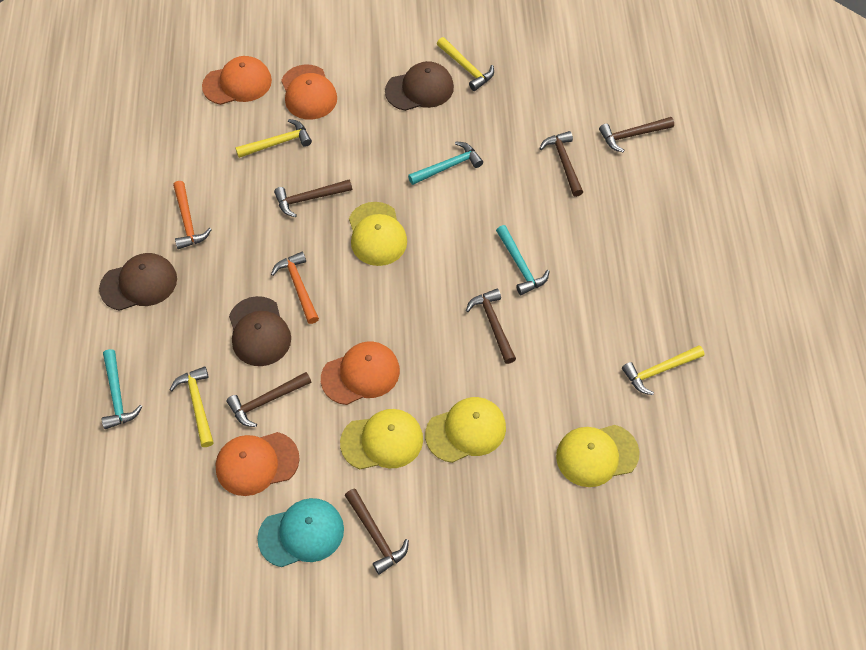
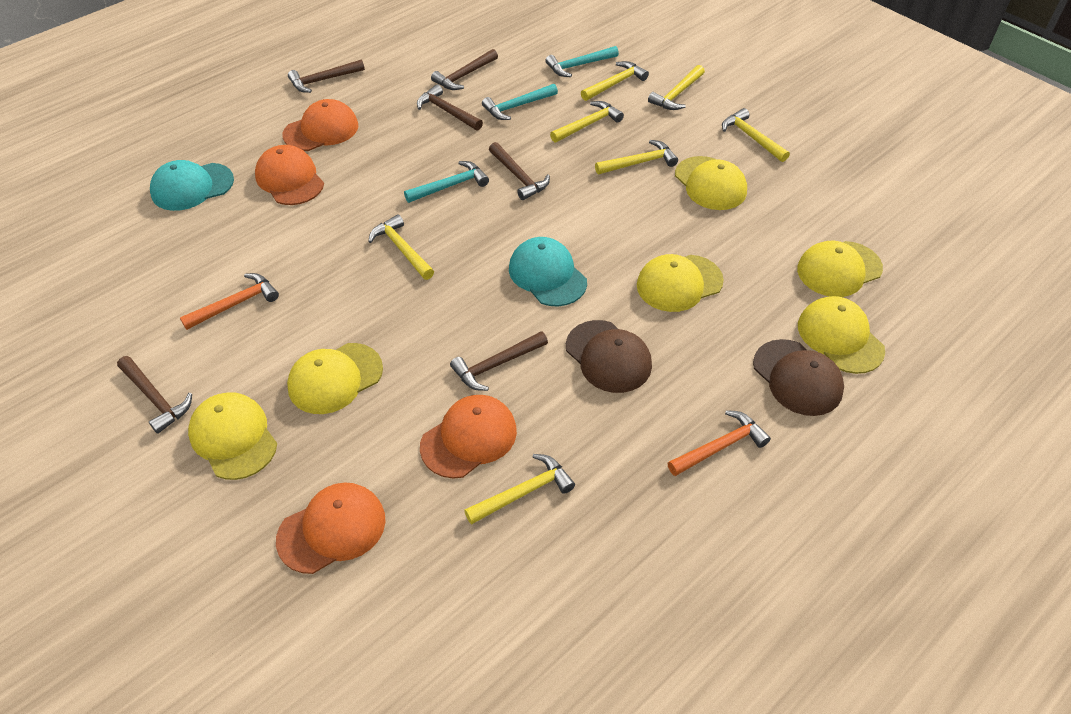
brown cap: 3 -> 2
turquoise cap: 1 -> 2
yellow cap: 4 -> 6
yellow hammer: 4 -> 7

